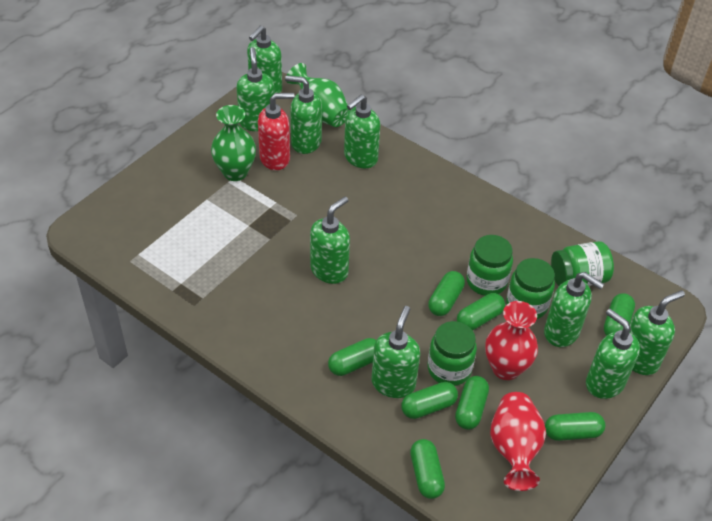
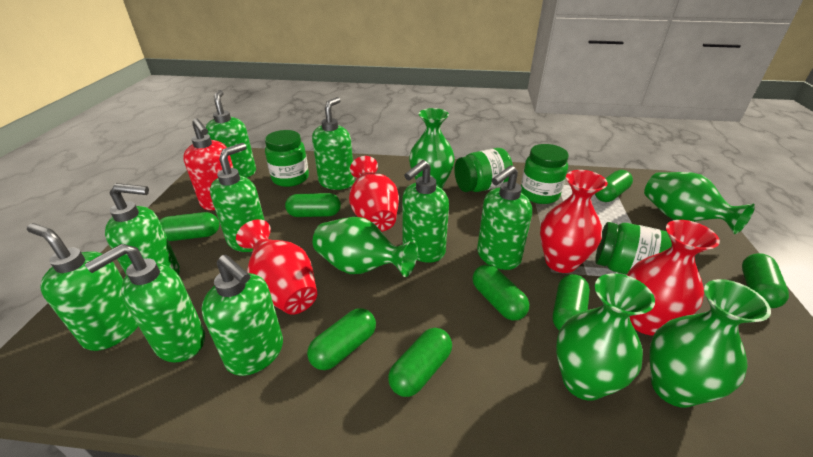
green vase: 2 -> 5
red vase: 2 -> 4

